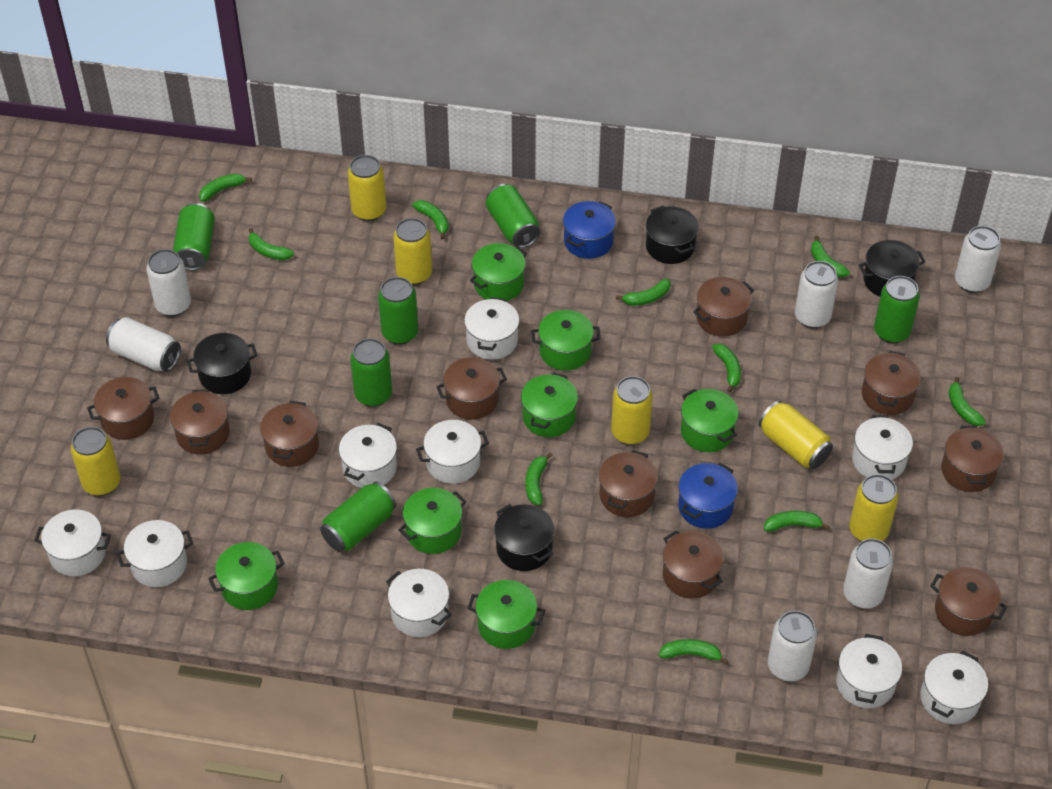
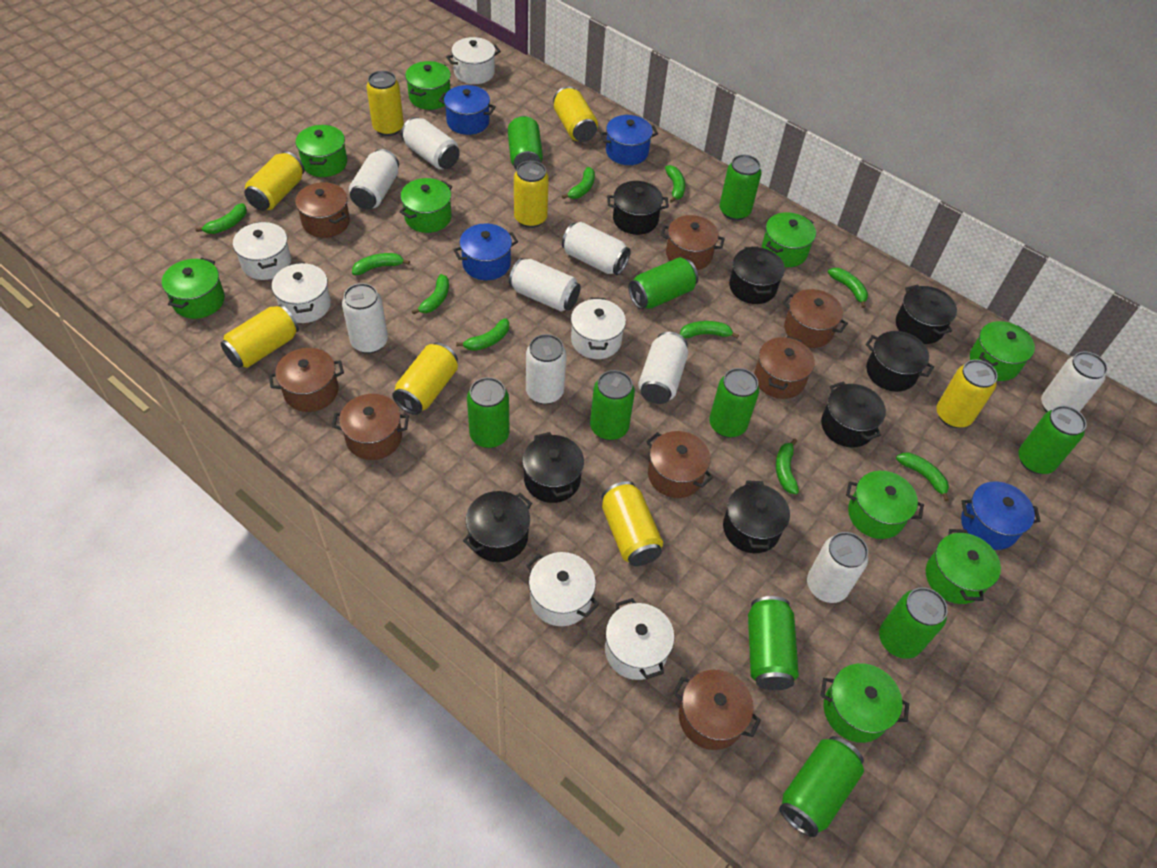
black pot: 4 -> 8
blue pot: 2 -> 4
brown pot: 10 -> 8
green can: 6 -> 10
green pot: 7 -> 9
white can: 6 -> 9
white pot: 9 -> 6
yellow can: 6 -> 8

